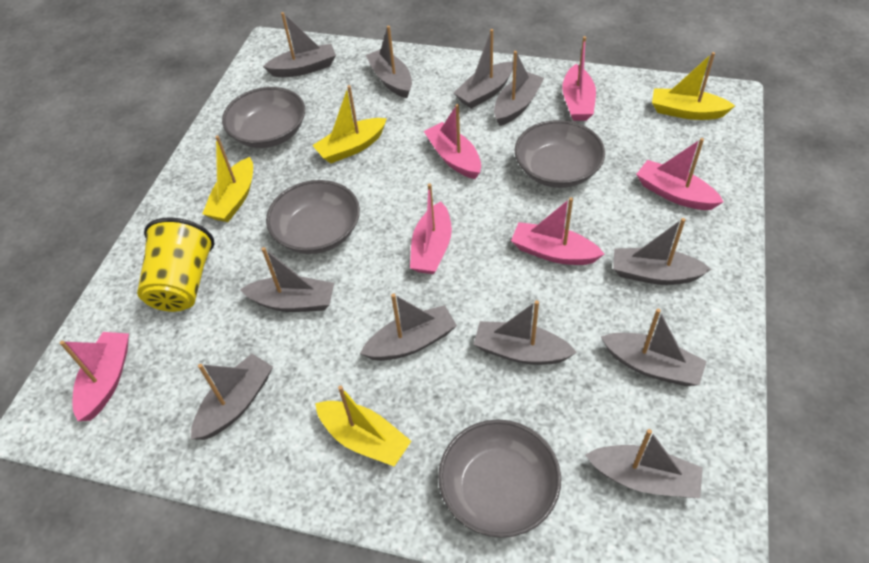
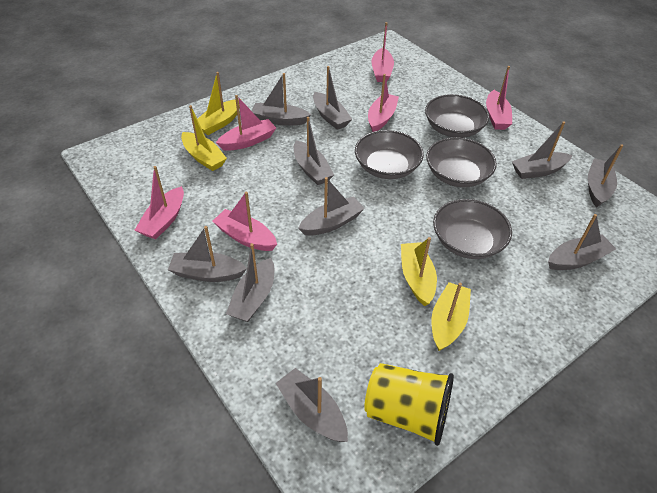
grey boat: 11 -> 10

